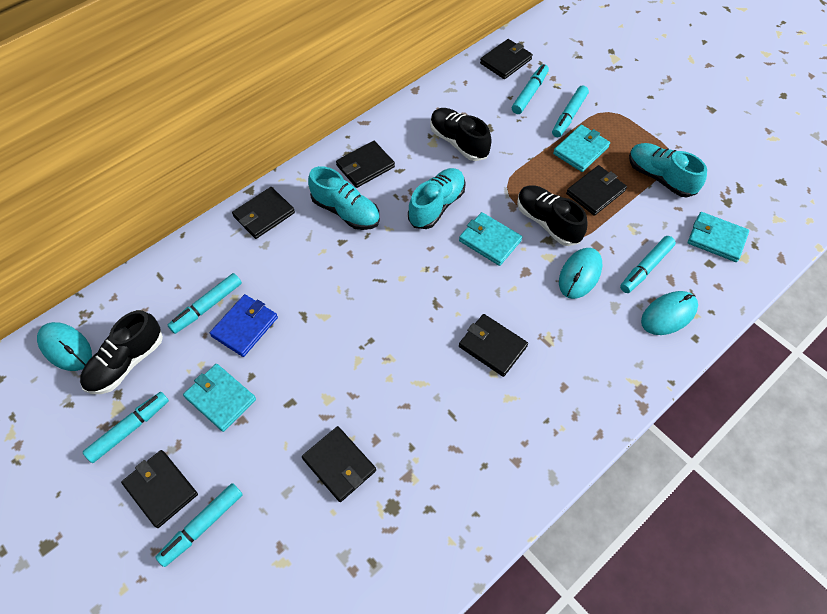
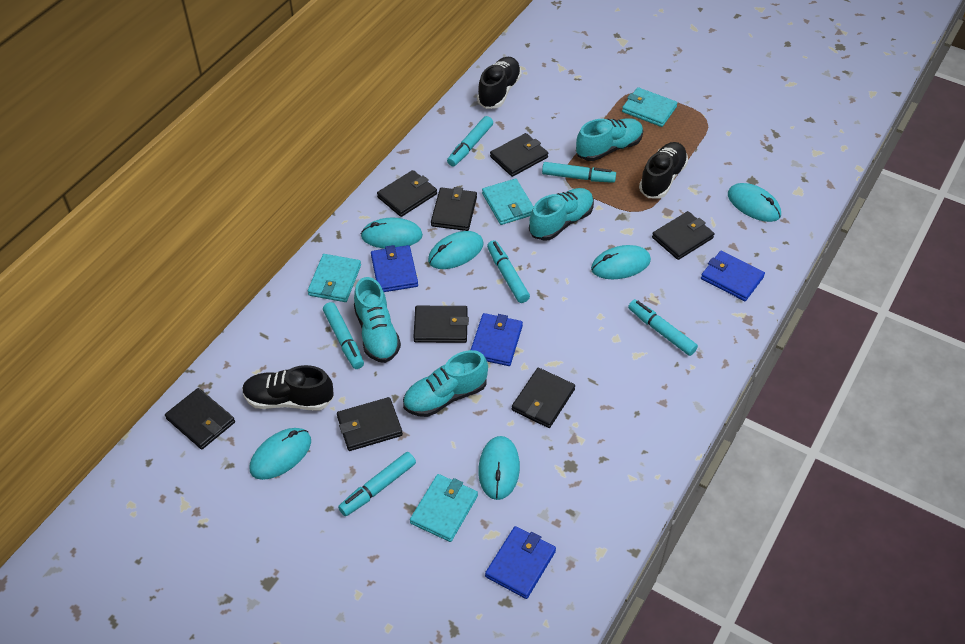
black wallet: 7 -> 8
blue wallet: 1 -> 4
turquoise mouse: 3 -> 6
turquoise shoe: 3 -> 4

